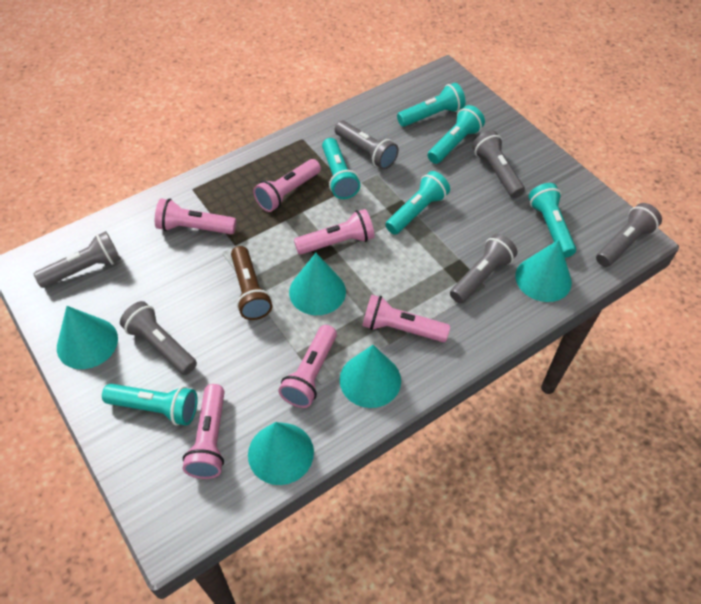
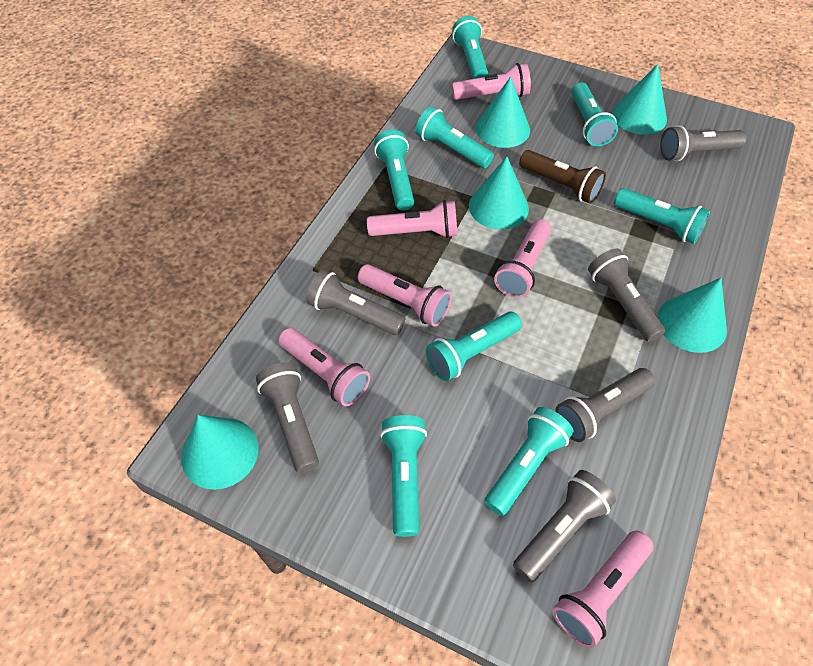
turquoise flashlight: 6 -> 8

